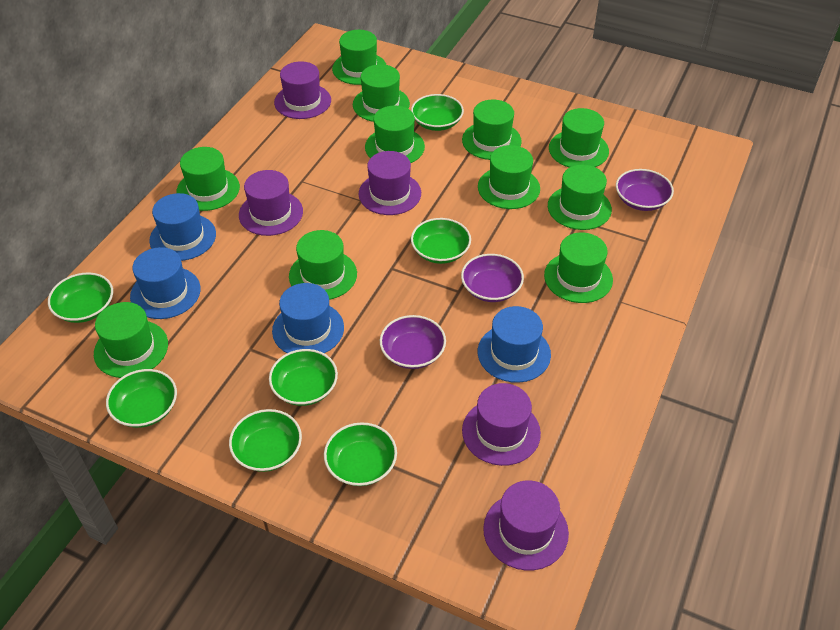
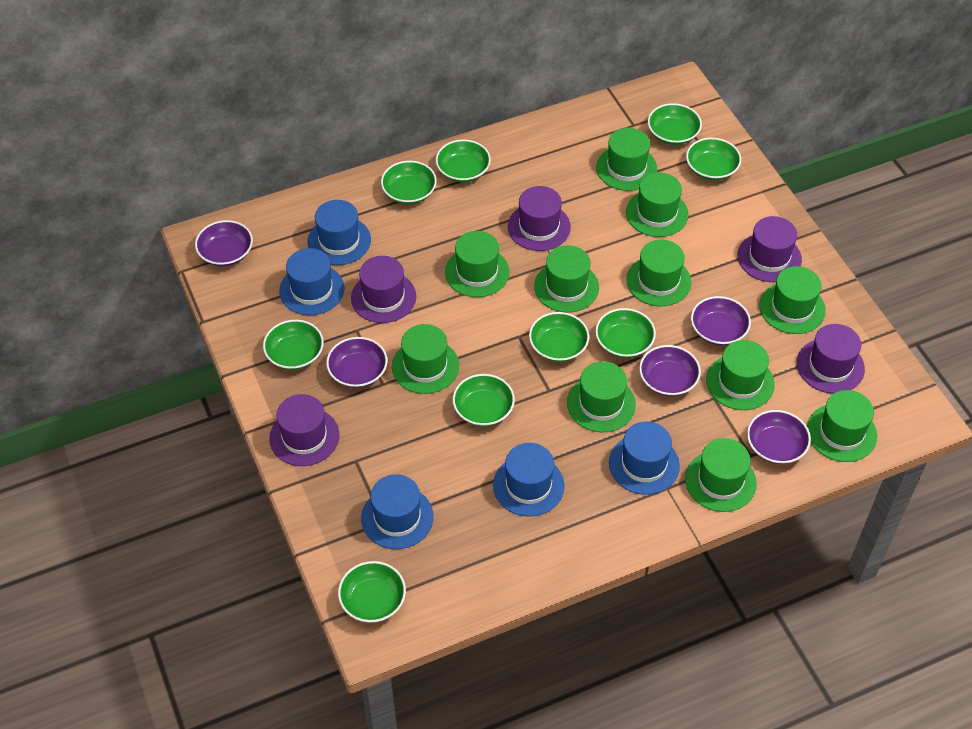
blue hat: 4 -> 5
green bowl: 7 -> 9
purple bowl: 3 -> 5

